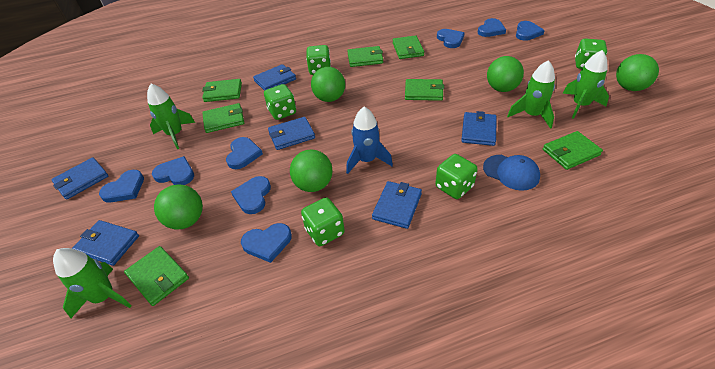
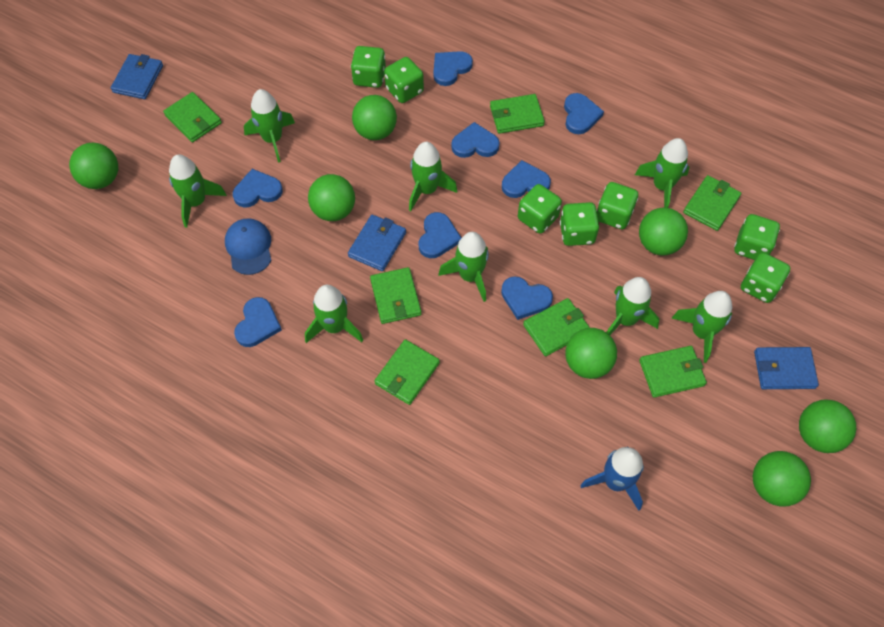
blue wallet: 6 -> 3
green ball: 5 -> 7
green dice: 5 -> 7
green rocket: 4 -> 8

